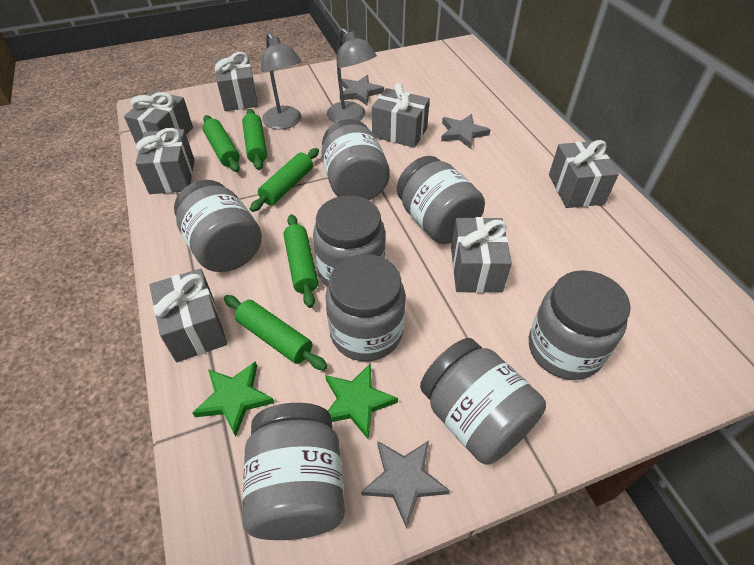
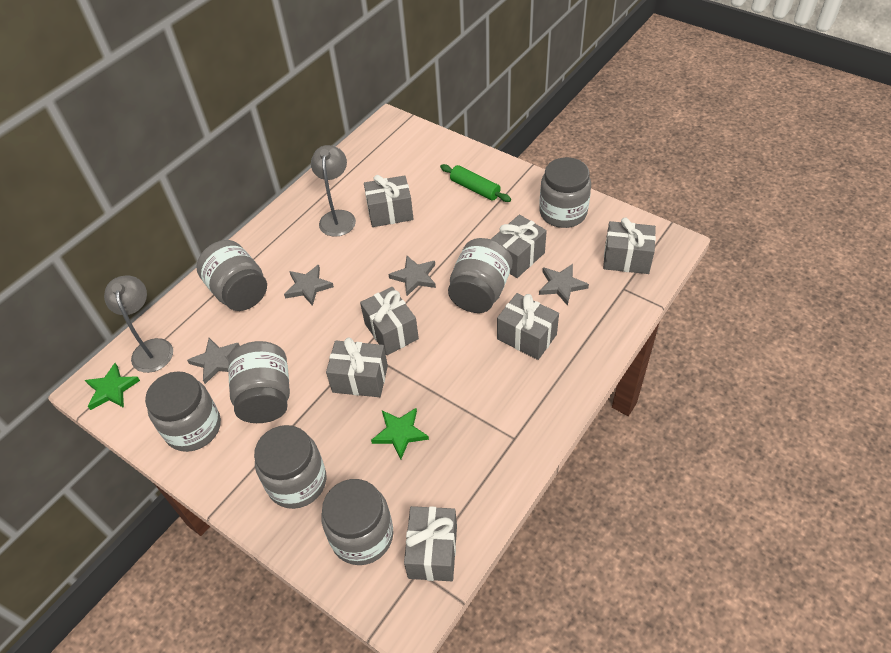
green rolling pin: 5 -> 1
grey jar: 8 -> 7
grey star: 3 -> 4

